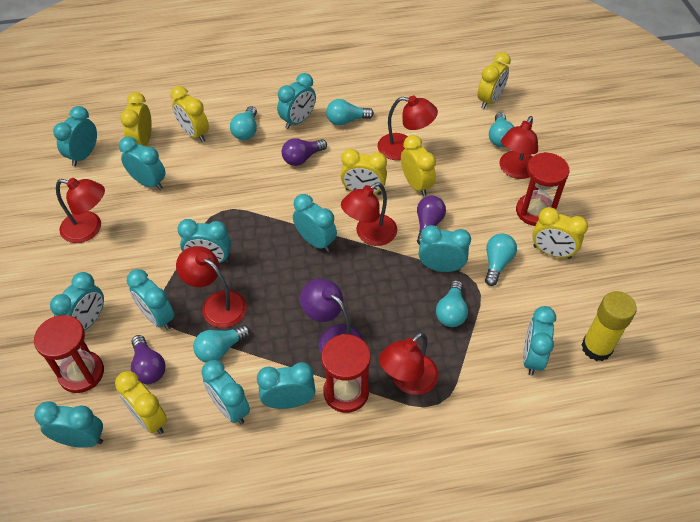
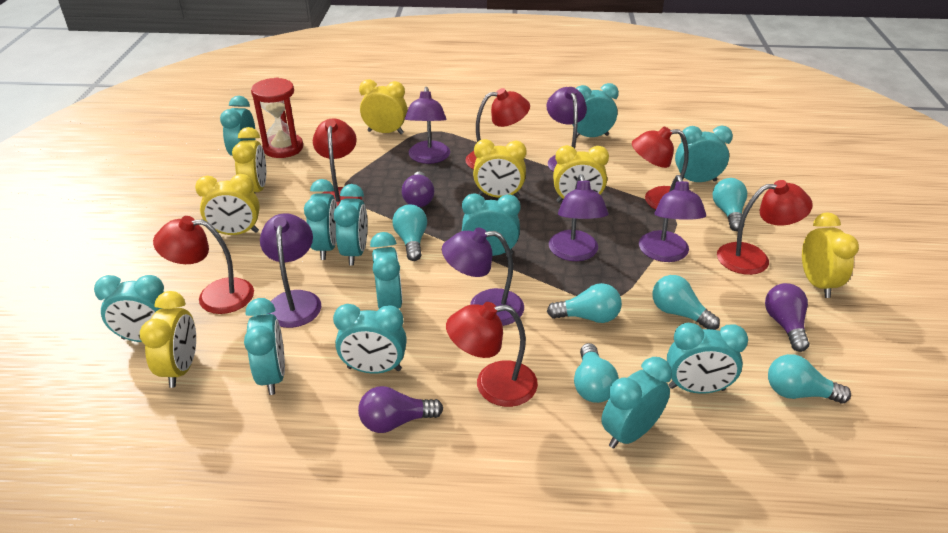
purple lamp: 1 -> 6
red hourglass: 3 -> 1
yellow glue stick: 1 -> 0

